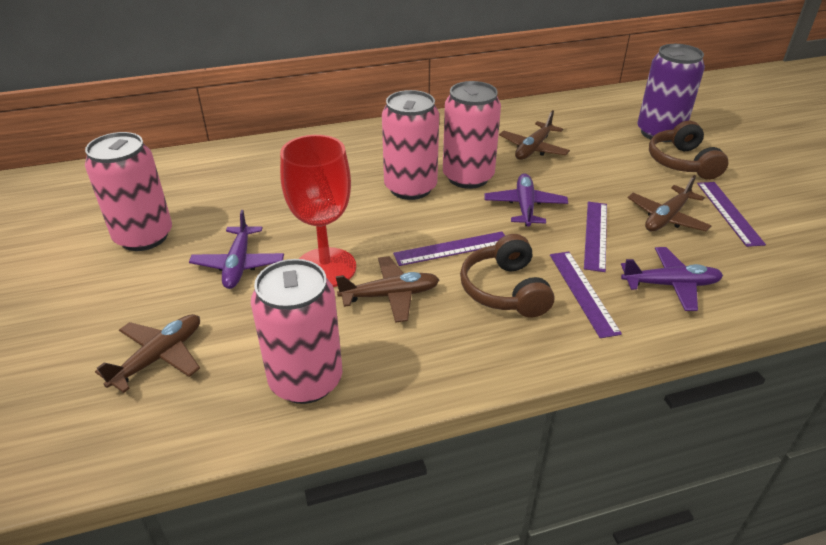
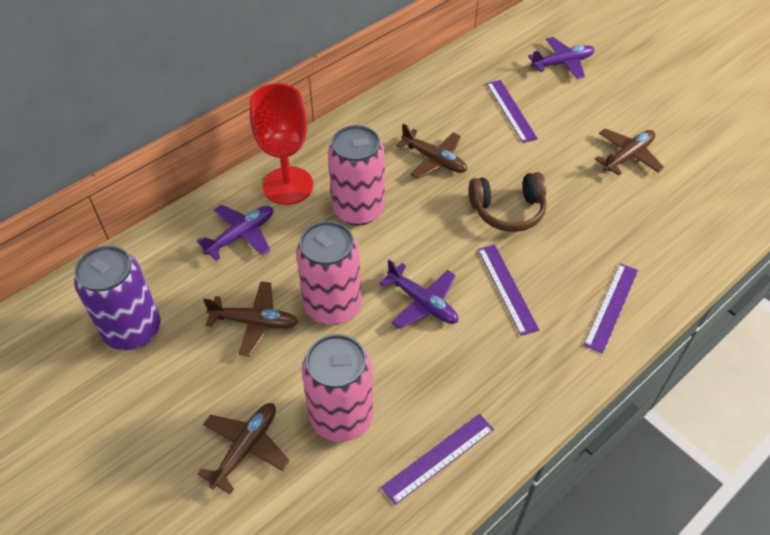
brown headphones: 2 -> 1
pink can: 4 -> 3

